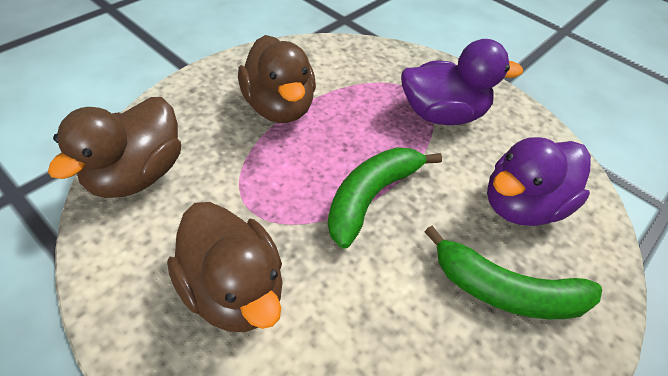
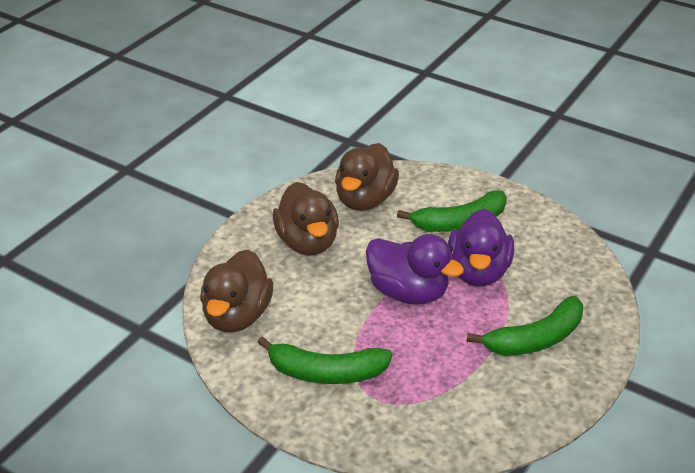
green banana: 2 -> 3

